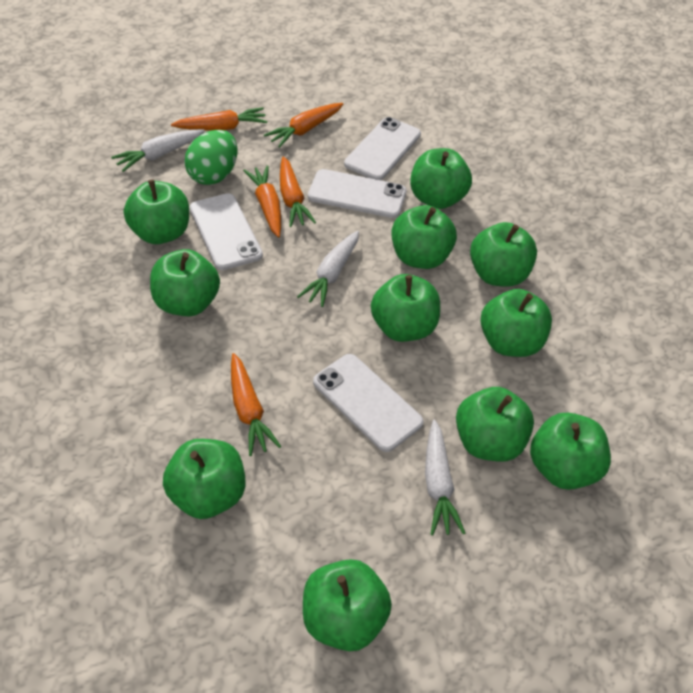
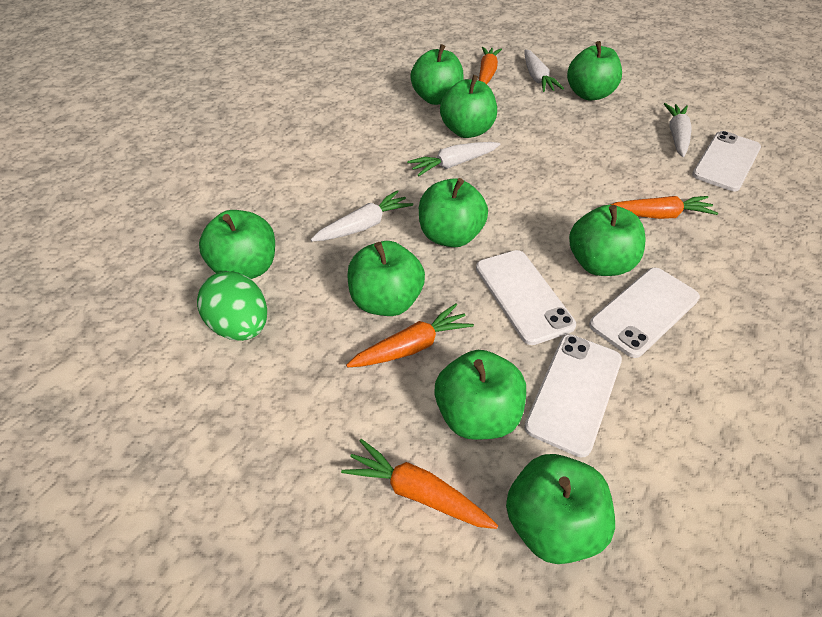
green apple: 11 -> 9
orange carrot: 5 -> 4
white carrot: 3 -> 4

